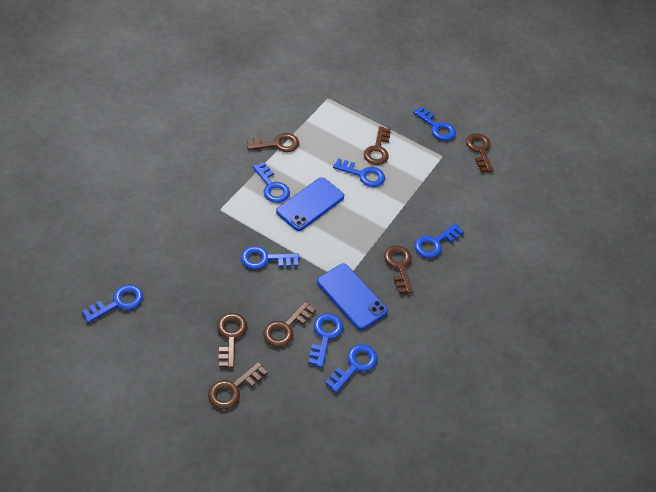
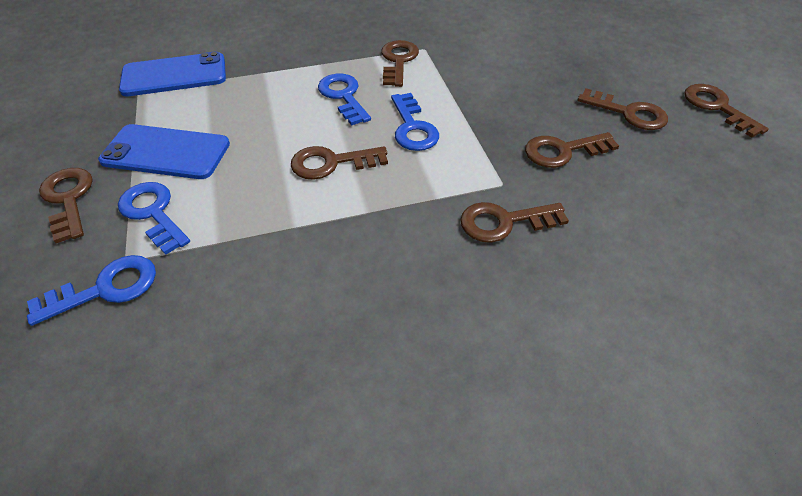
blue key: 8 -> 4

